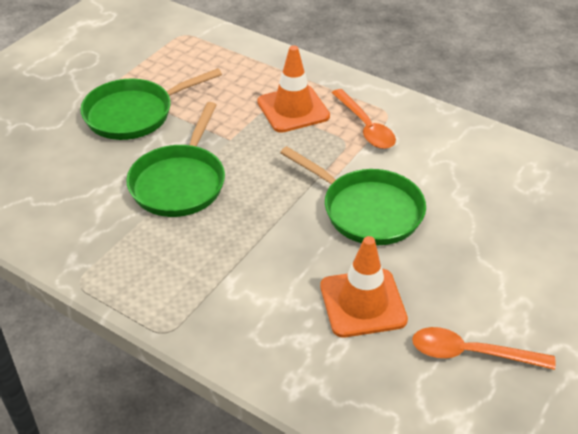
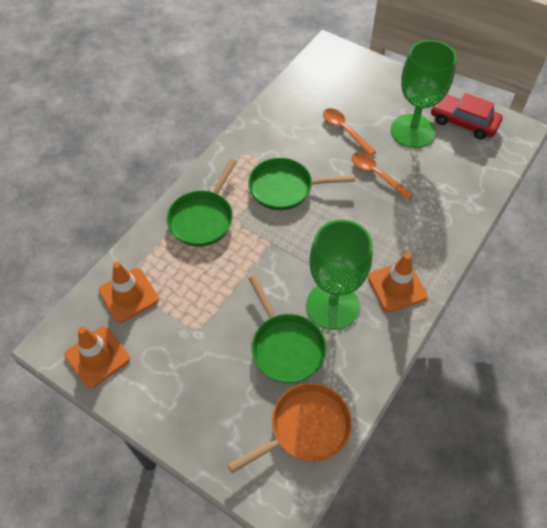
green goblet: 0 -> 2
orange pan: 0 -> 1
orange traffic cone: 2 -> 3
red car: 0 -> 1

